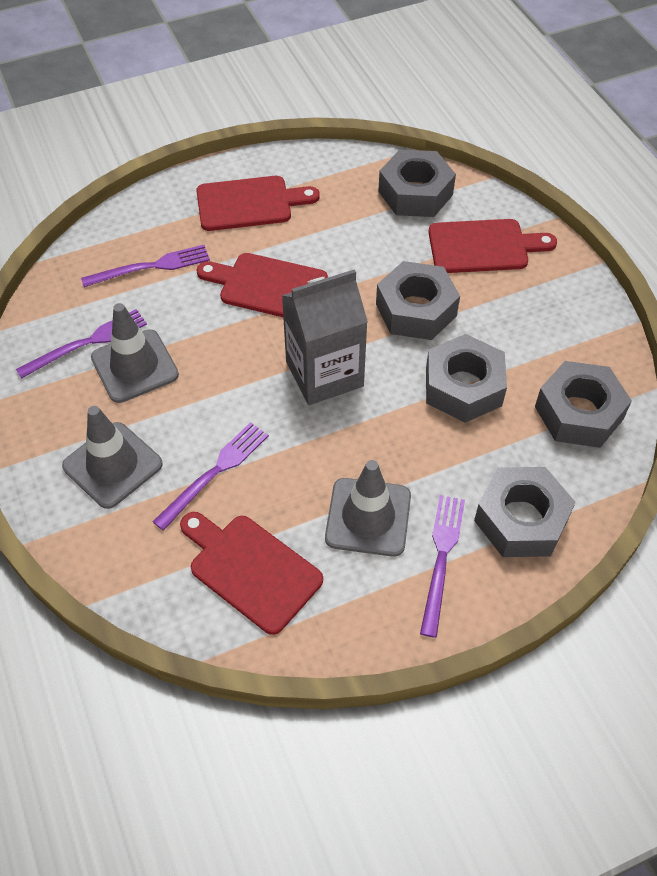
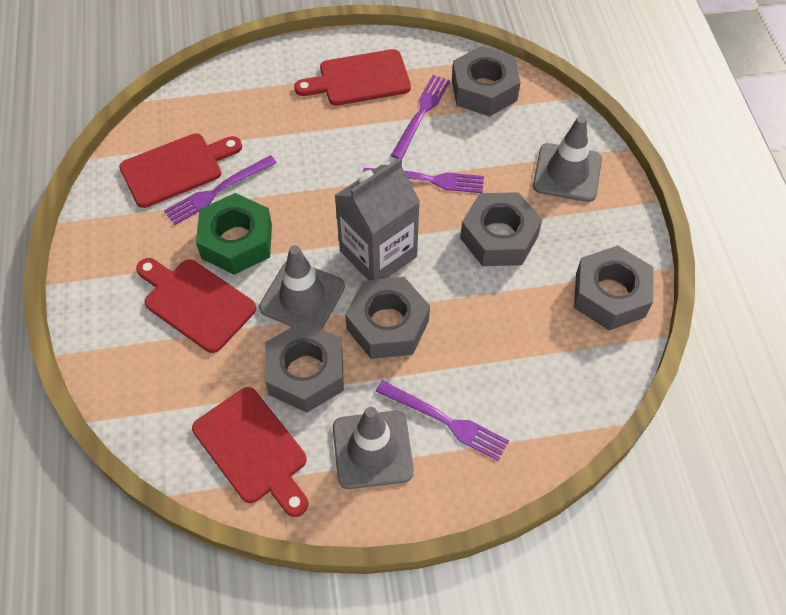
green nut: 0 -> 1

